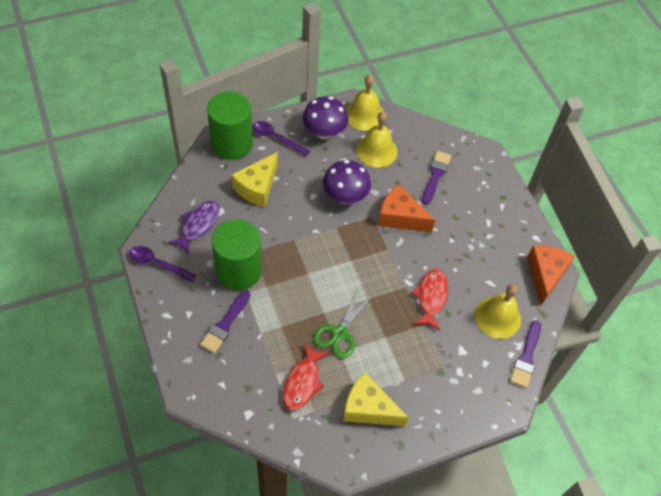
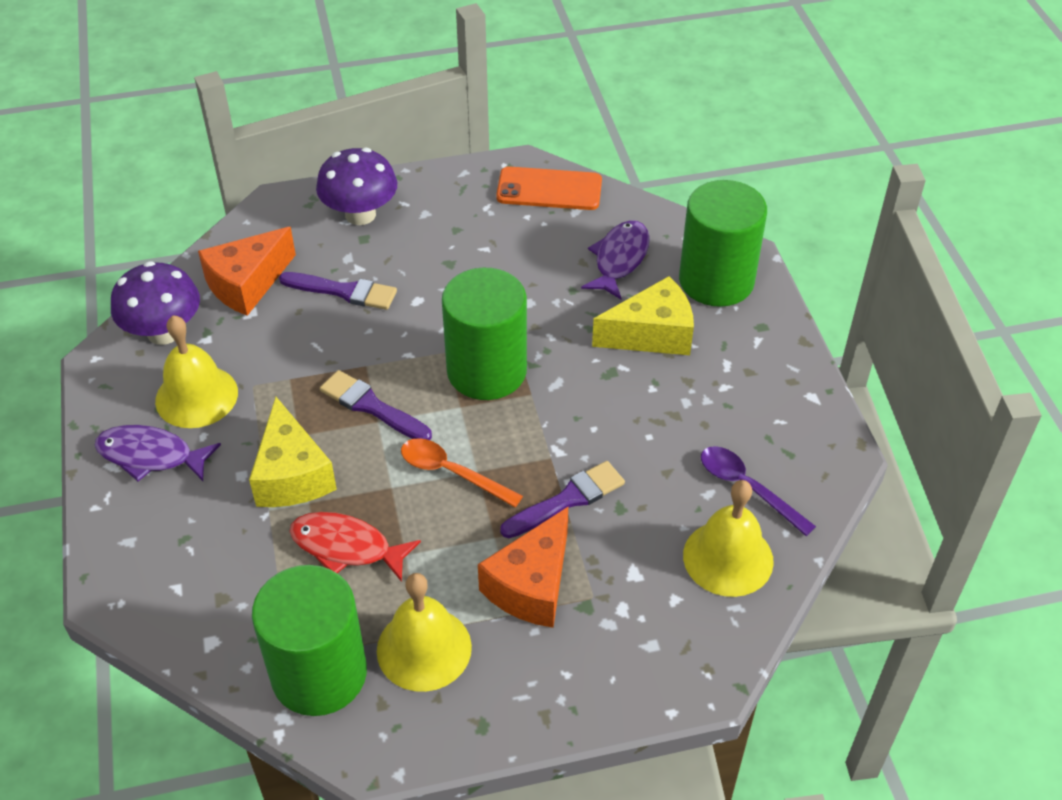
green cylinder: 2 -> 3
green scissors: 1 -> 0
orange phone: 0 -> 1
orange spoon: 0 -> 1
purple fish: 1 -> 2
purple spoon: 2 -> 1
red fish: 2 -> 1

